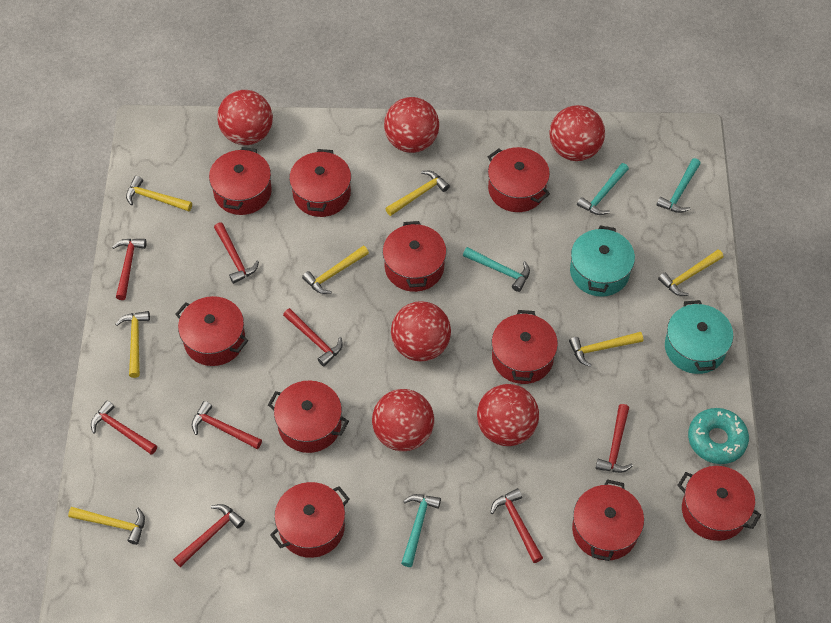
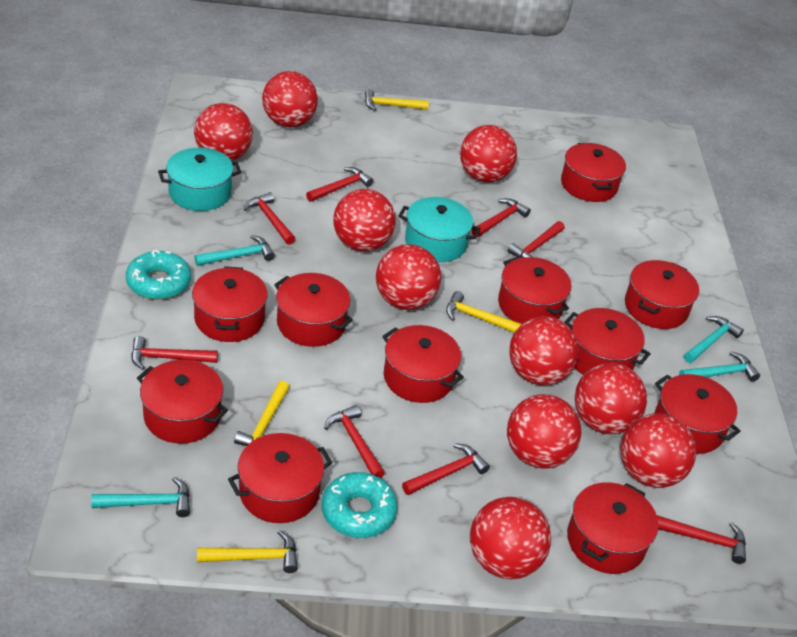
red ball: 6 -> 10
red pot: 10 -> 11
turquoise donut: 1 -> 2
yellow hammer: 7 -> 4

